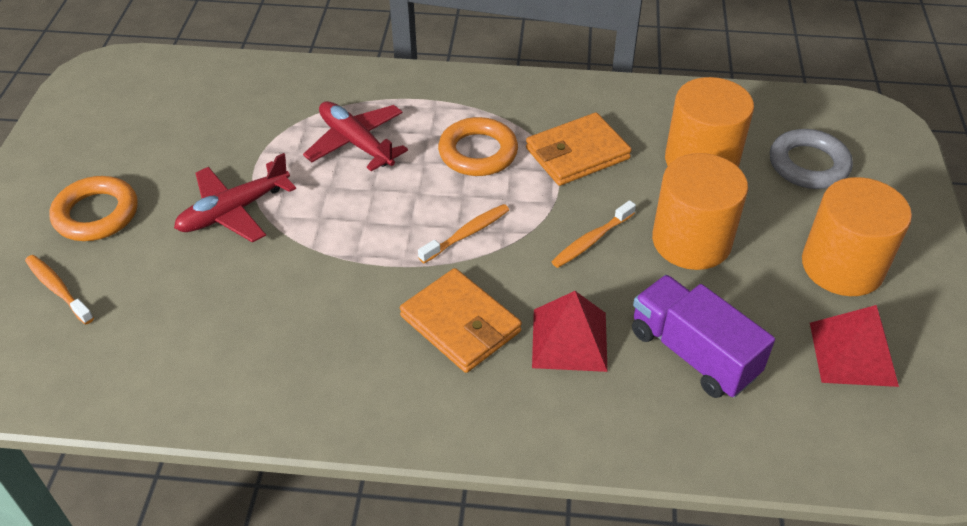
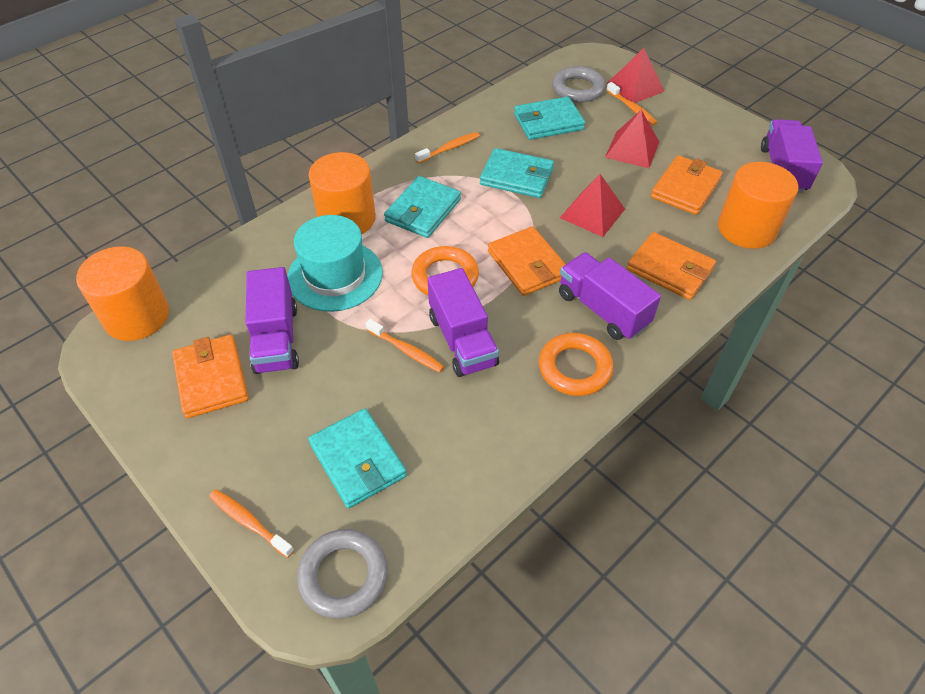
grey ring: 1 -> 2
orange toothbrush: 3 -> 4
orange wallet: 2 -> 4
purple truck: 1 -> 4
red plane: 2 -> 0
red pyramid: 2 -> 3
turquoise hat: 0 -> 1
turquoise wallet: 0 -> 4

